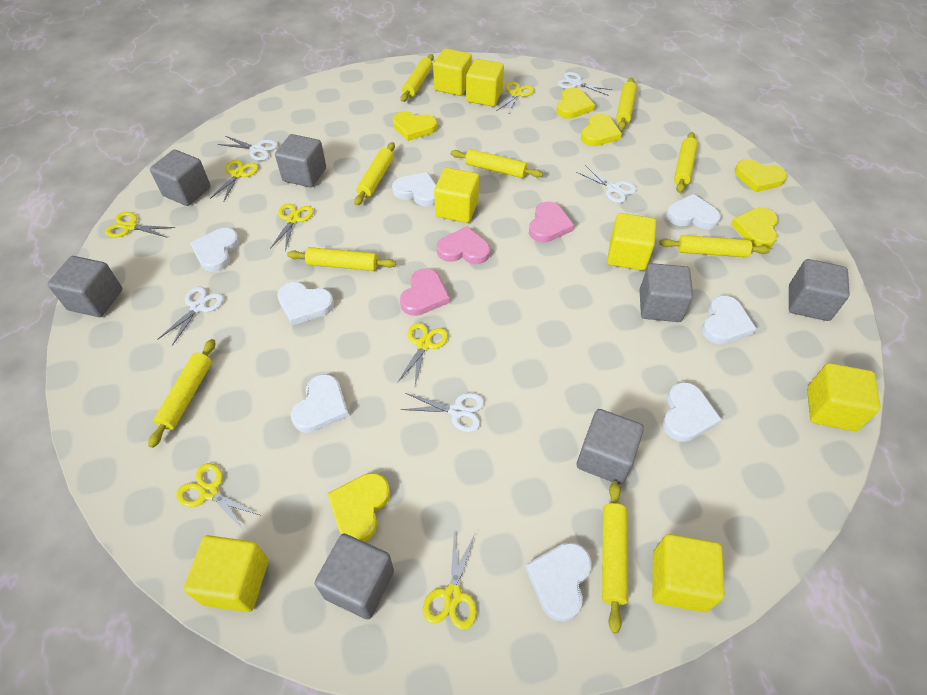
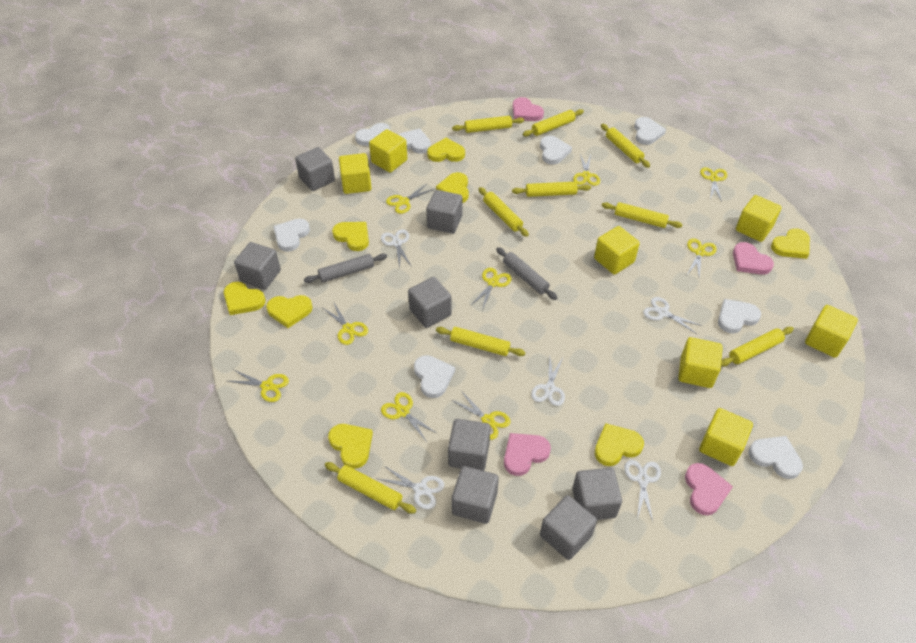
grey cube: 7 -> 8
grey rolling pin: 0 -> 2
pink heart: 3 -> 4
yellow heart: 6 -> 8
yellow scissors: 7 -> 9

